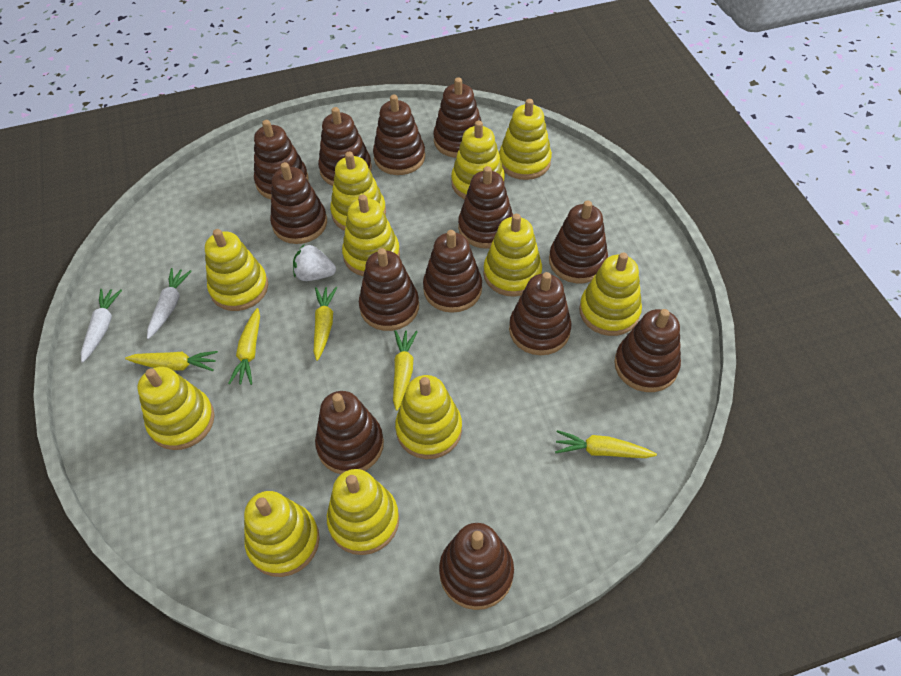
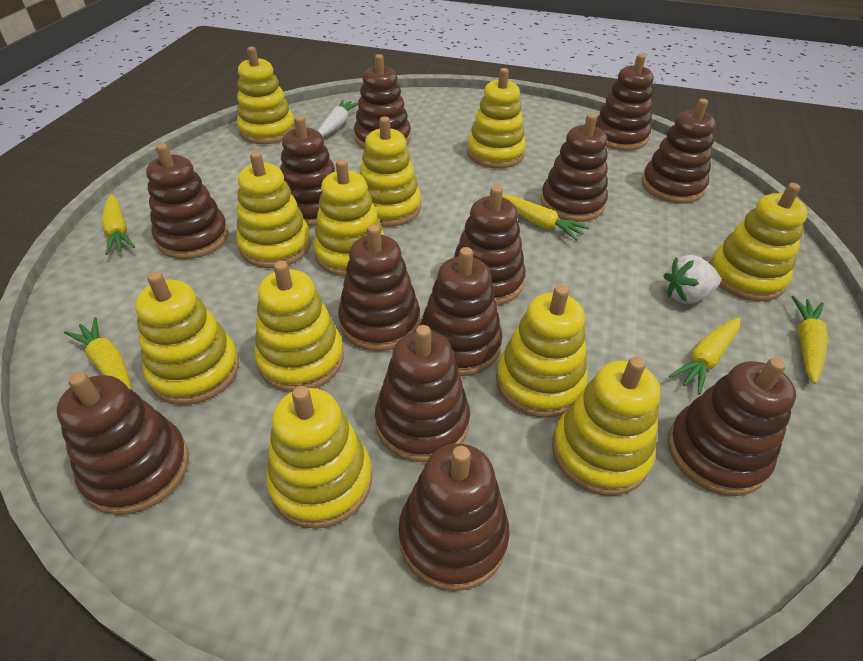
white carrot: 2 -> 1

